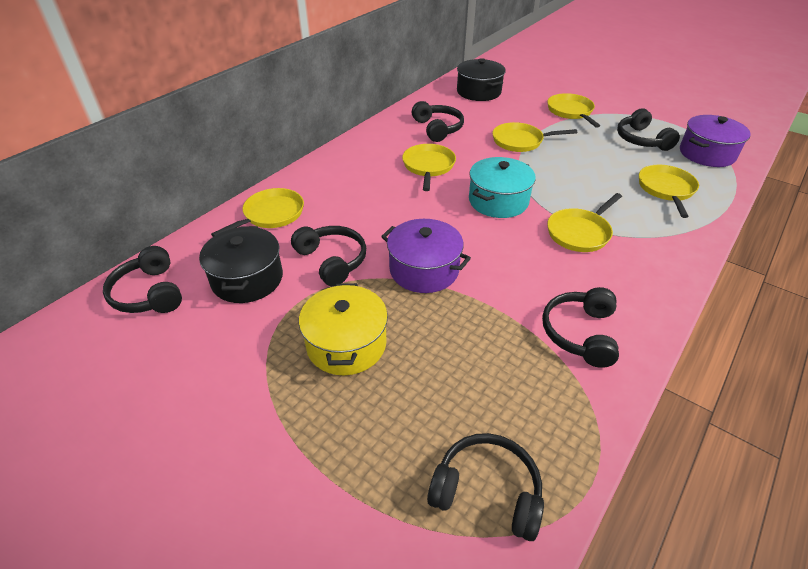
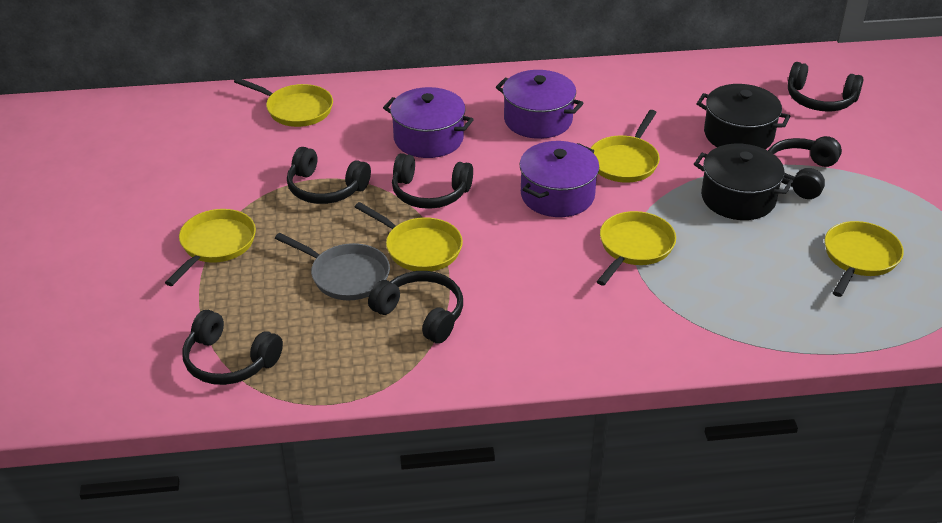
grey pan: 0 -> 1
purple pot: 2 -> 3
turquoise pot: 1 -> 0
yellow pot: 1 -> 0

